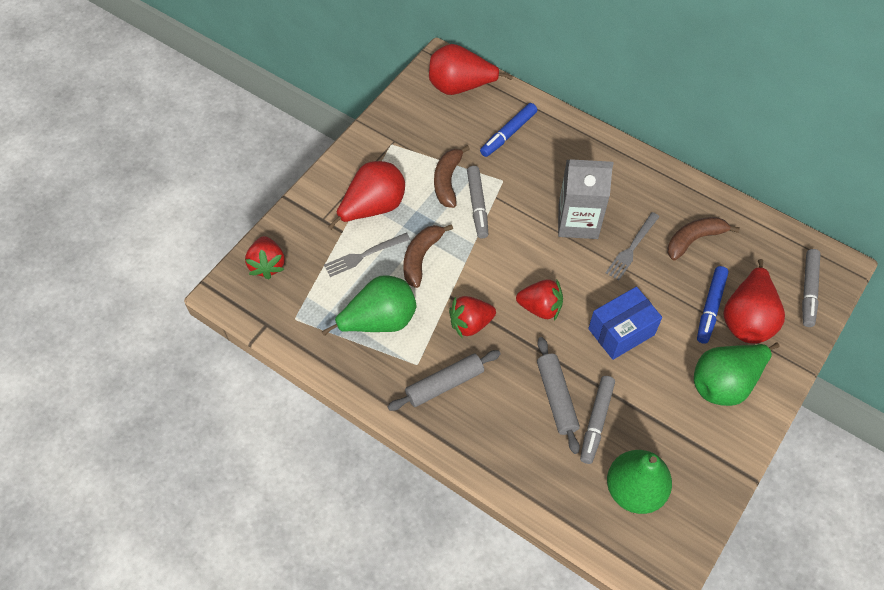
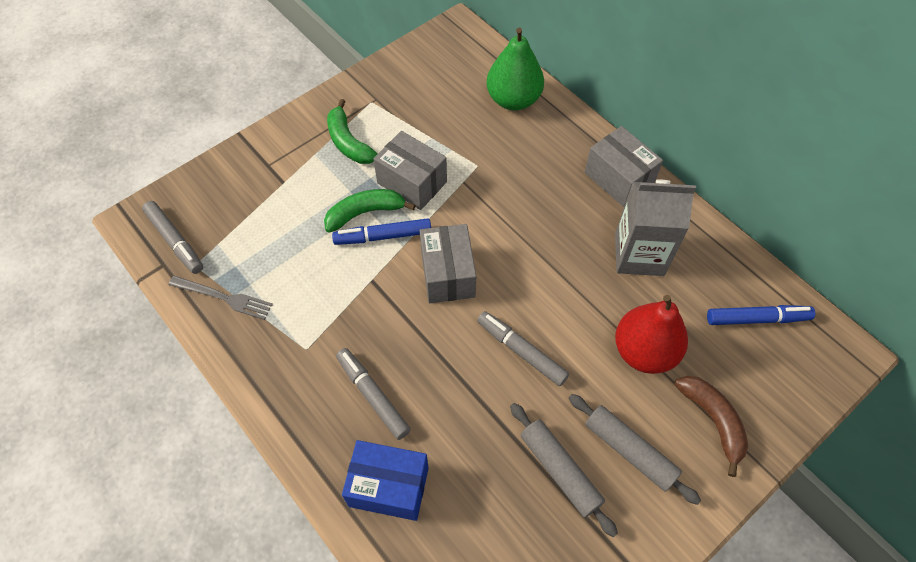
brown banana: 3 -> 1
green banana: 0 -> 2
green pear: 3 -> 1
grey box: 0 -> 3
grey fork: 2 -> 1
red pear: 3 -> 1
red strawberry: 3 -> 0

